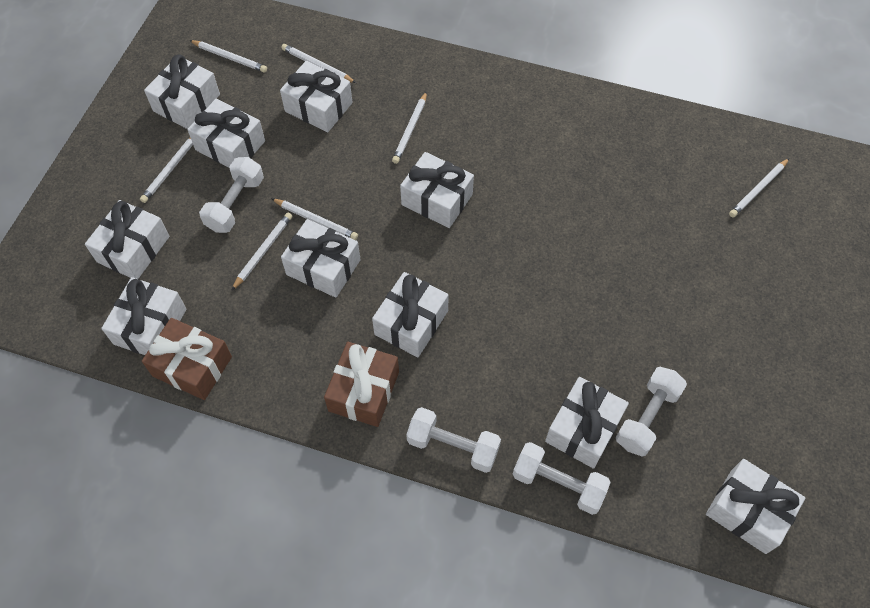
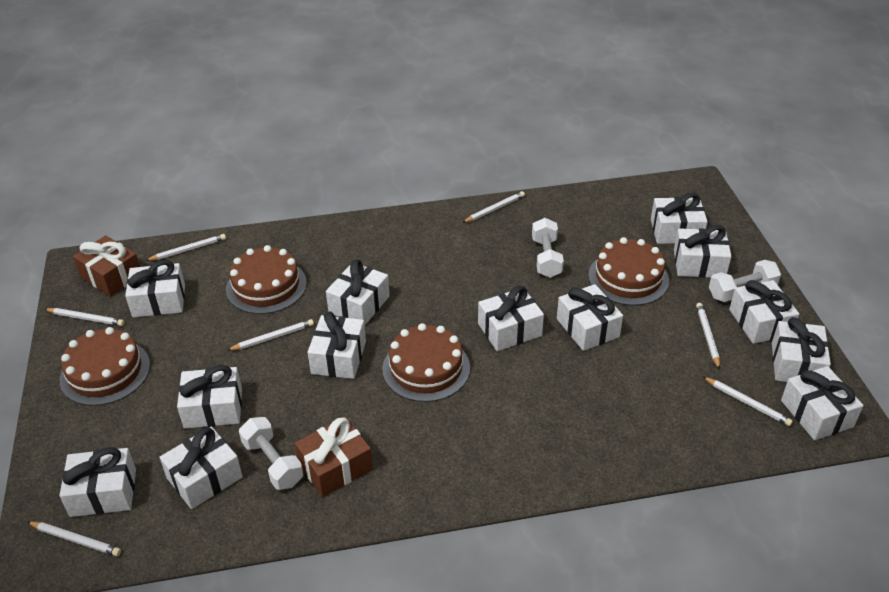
brown cake: 0 -> 4
white dumbbell: 4 -> 3
white gift: 10 -> 13

